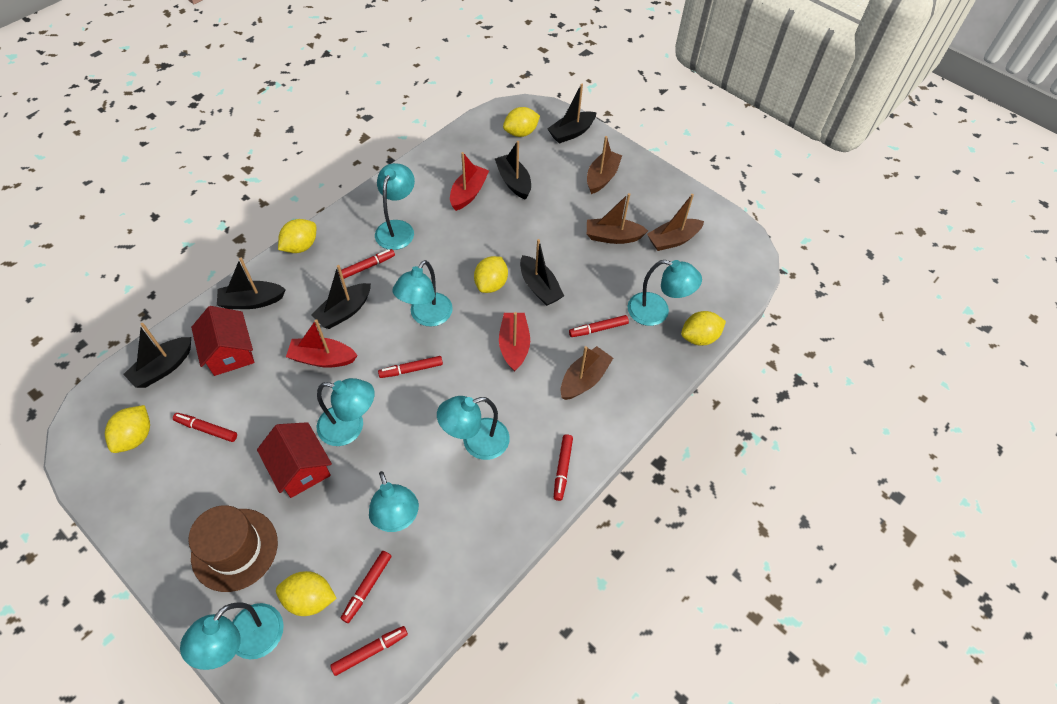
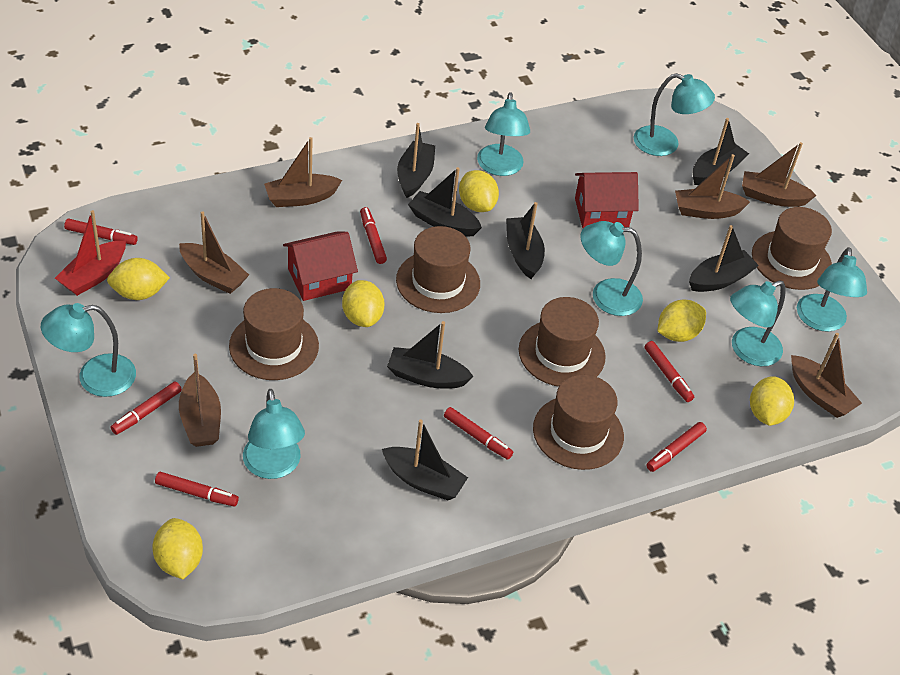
black boat: 6 -> 7
brown boat: 4 -> 6
brown hat: 1 -> 5
red boat: 3 -> 1

